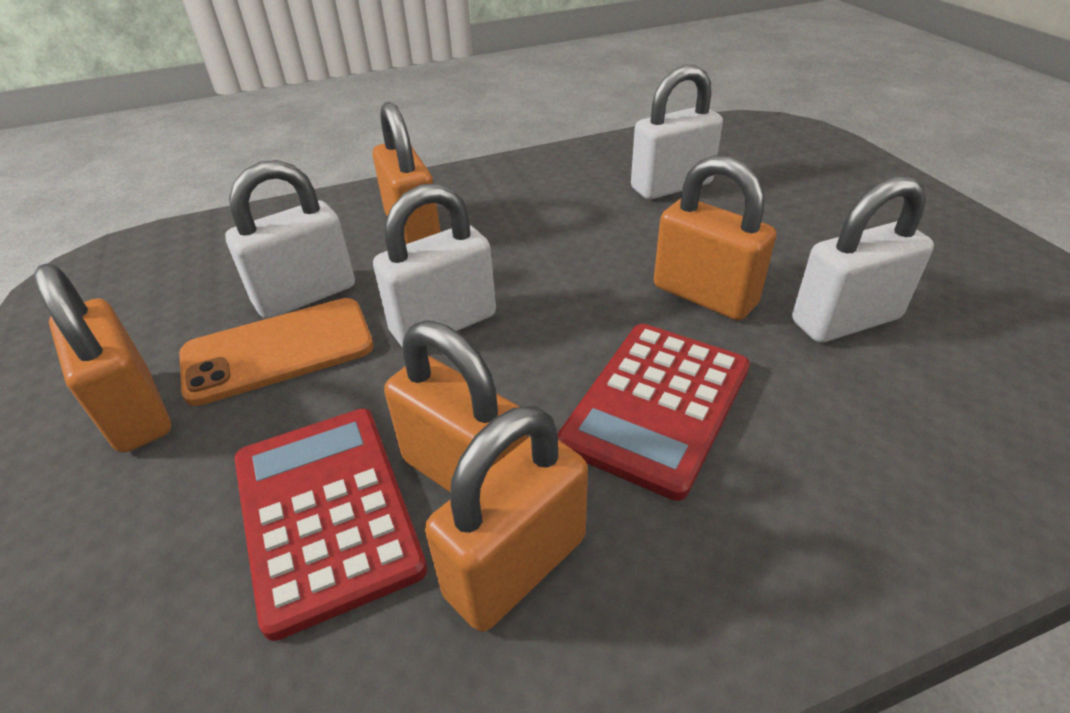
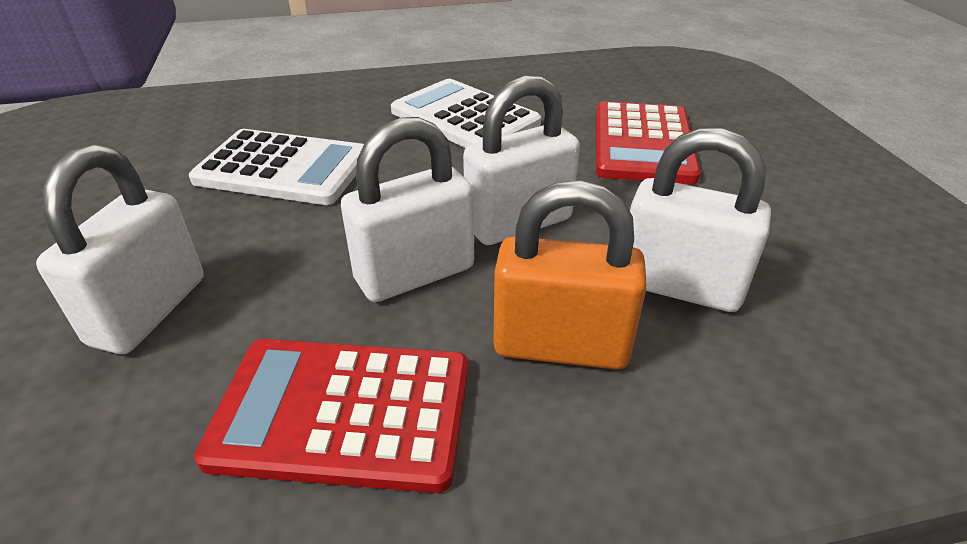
orange padlock: 5 -> 1
orange phone: 1 -> 0
white calculator: 0 -> 2

